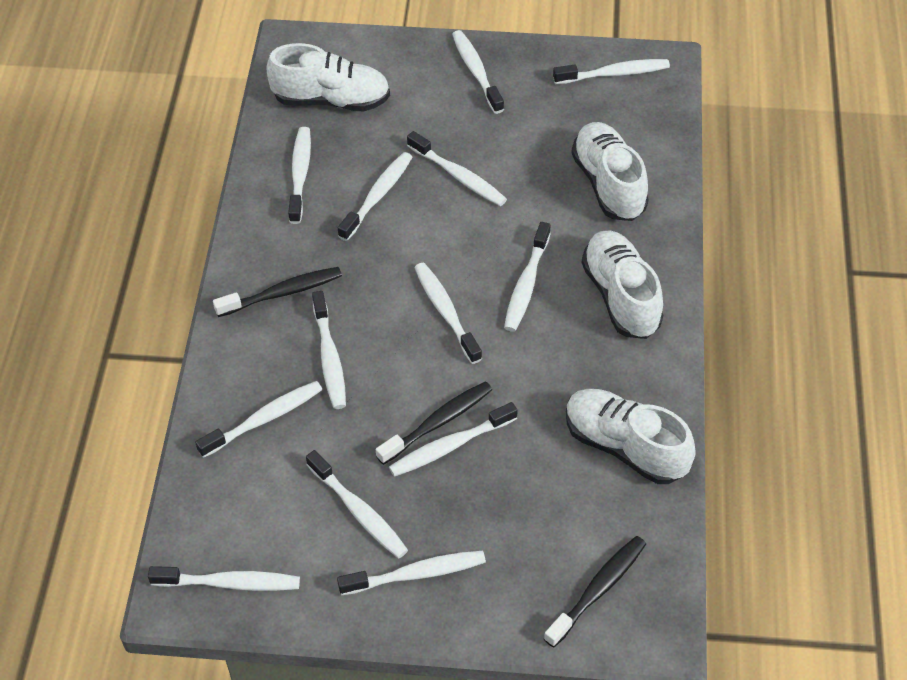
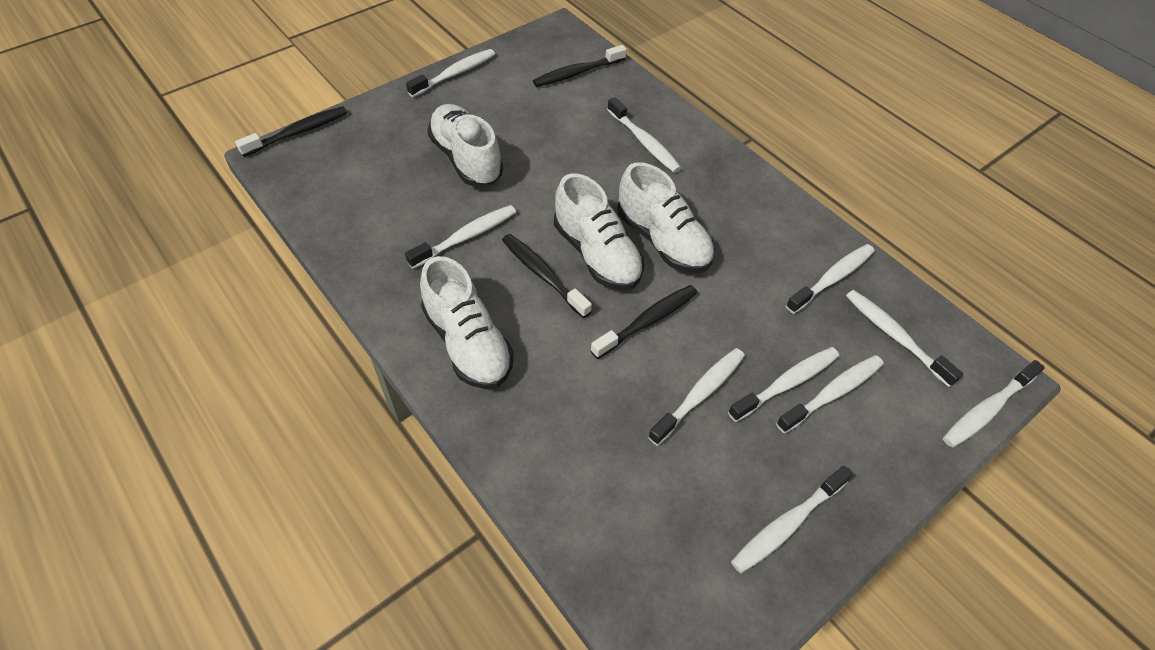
black toothbrush: 3 -> 4
white toothbrush: 13 -> 10

